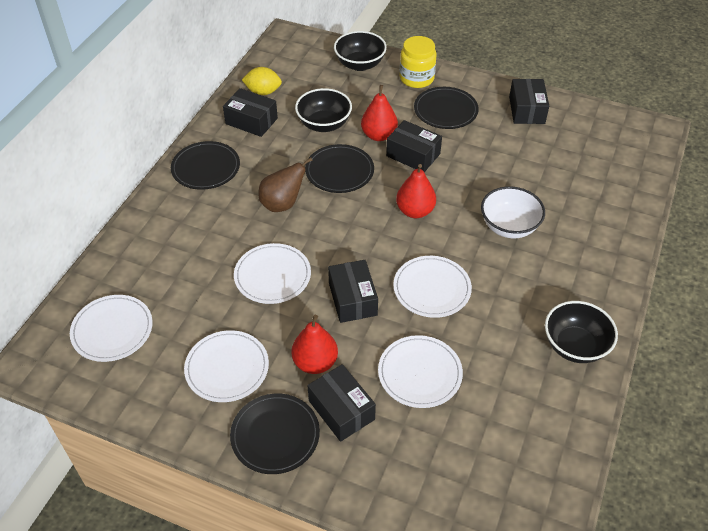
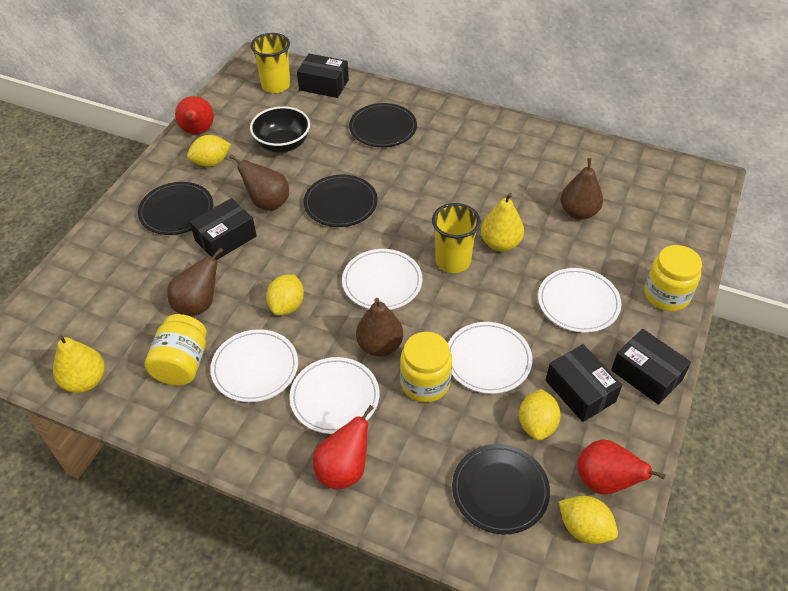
black bowl: 3 -> 1
black box: 5 -> 4
brown pear: 1 -> 4
white bowl: 1 -> 0
yellow cup: 0 -> 2
yellow jar: 1 -> 3
yellow lemon: 1 -> 4
yellow pear: 0 -> 2

